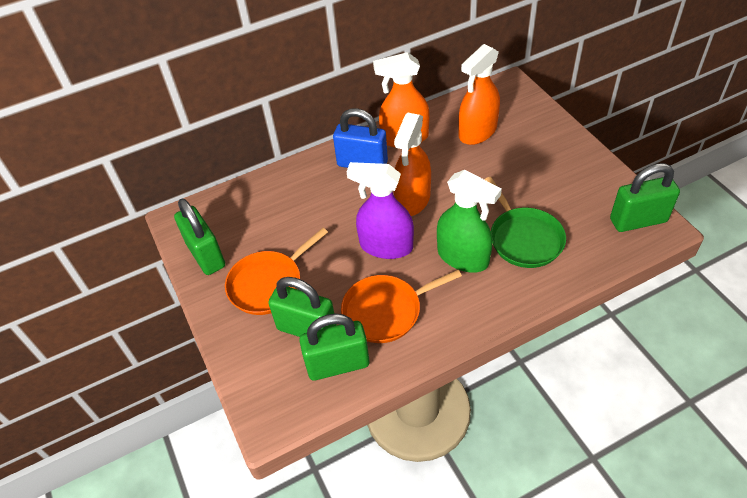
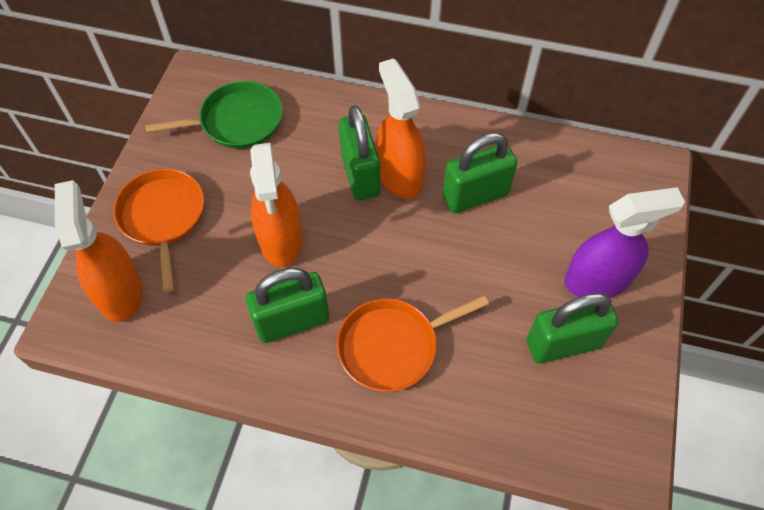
blue padlock: 1 -> 0
green spray bottle: 1 -> 0

